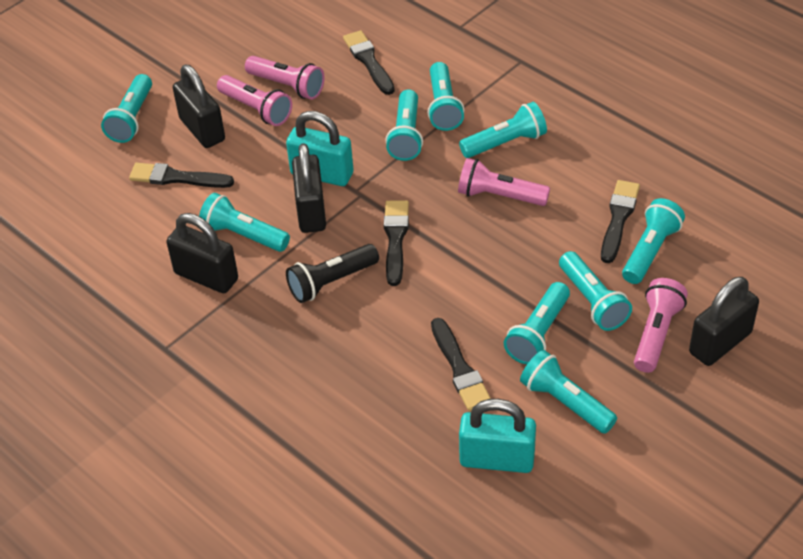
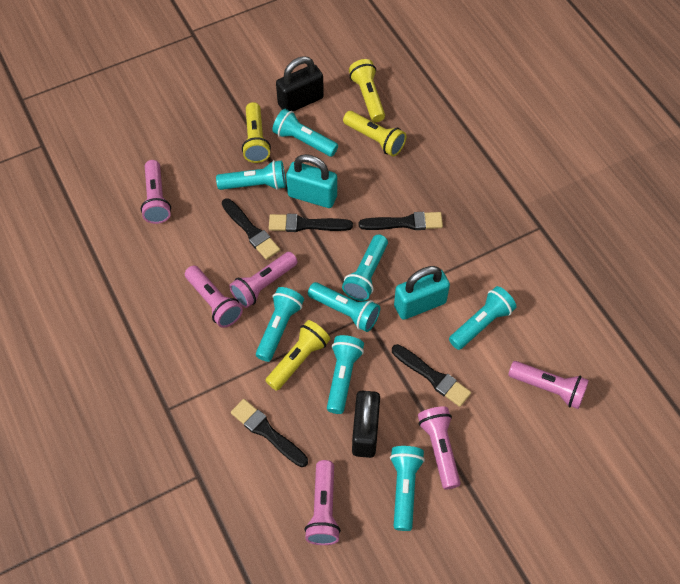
black flashlight: 1 -> 0
black padlock: 4 -> 2
pink flashlight: 4 -> 6
turquoise flashlight: 9 -> 8
yellow flashlight: 0 -> 4

